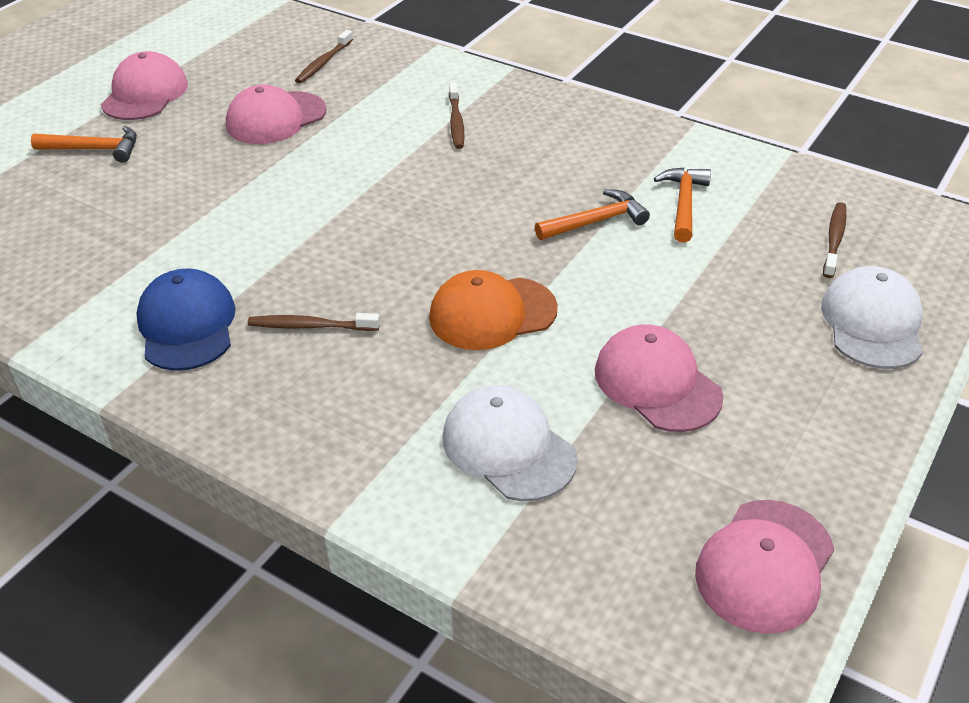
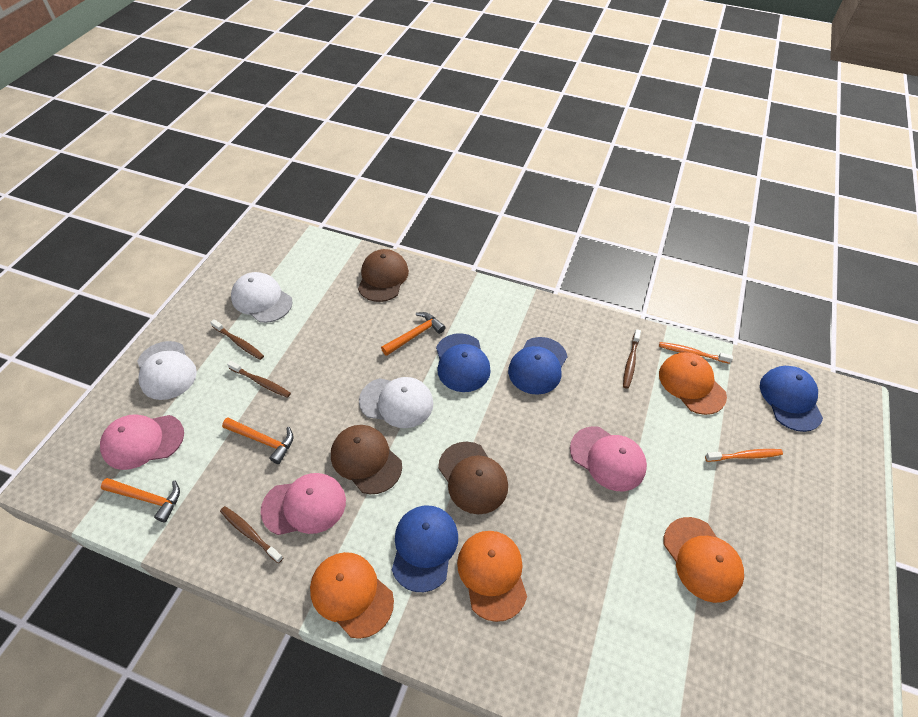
blue cap: 1 -> 4
brown cap: 0 -> 3
orange cap: 1 -> 4
orange toothbrush: 0 -> 2
pink cap: 4 -> 3
white cap: 2 -> 3

